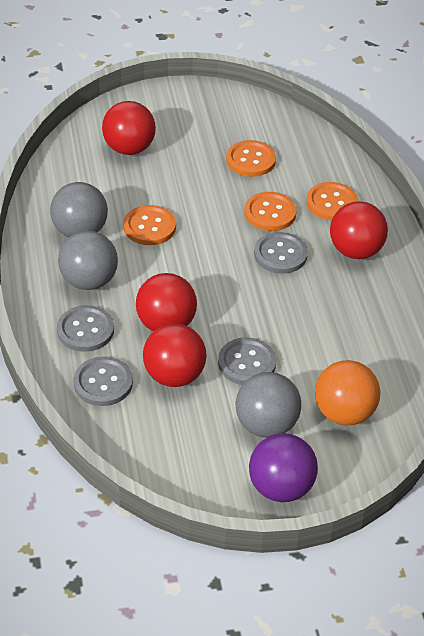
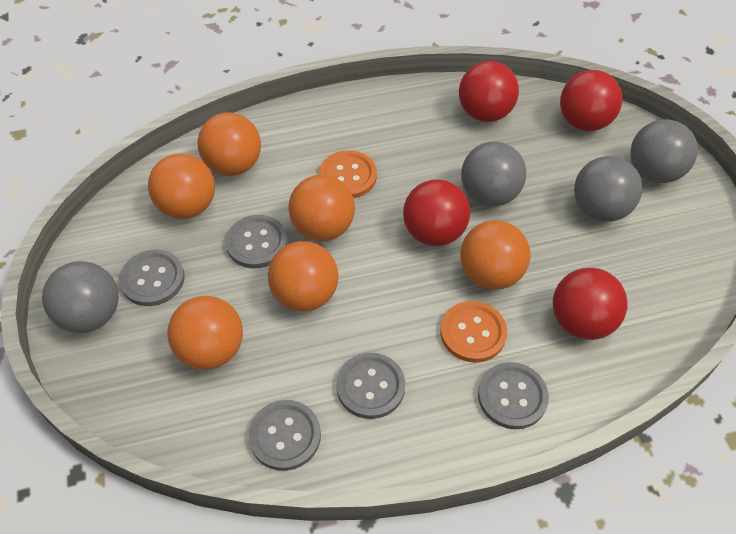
grey ball: 3 -> 4
grey button: 4 -> 5
orange ball: 1 -> 6
orange button: 4 -> 2
purple ball: 1 -> 0

